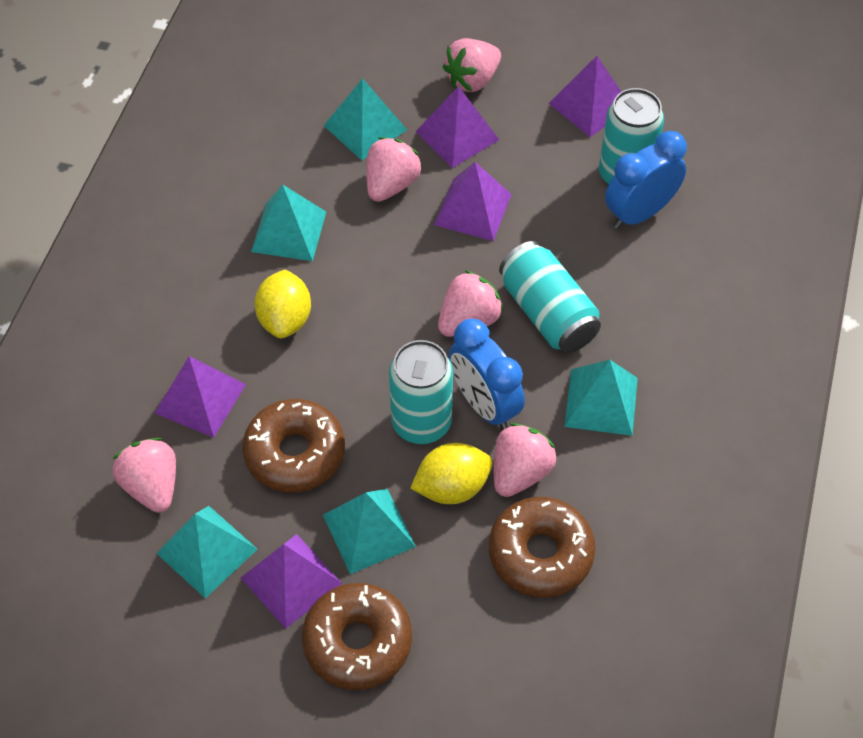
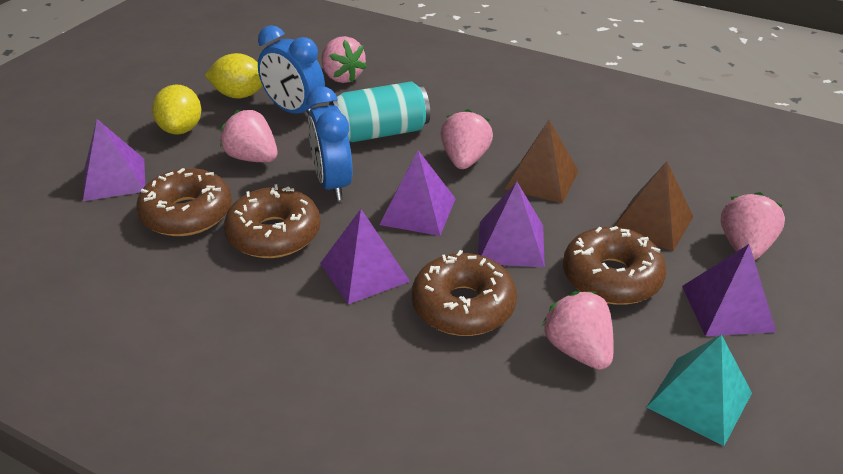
brown donut: 3 -> 4
brown pyramid: 0 -> 2
turquoise can: 3 -> 1
turquoise pyramid: 5 -> 1

